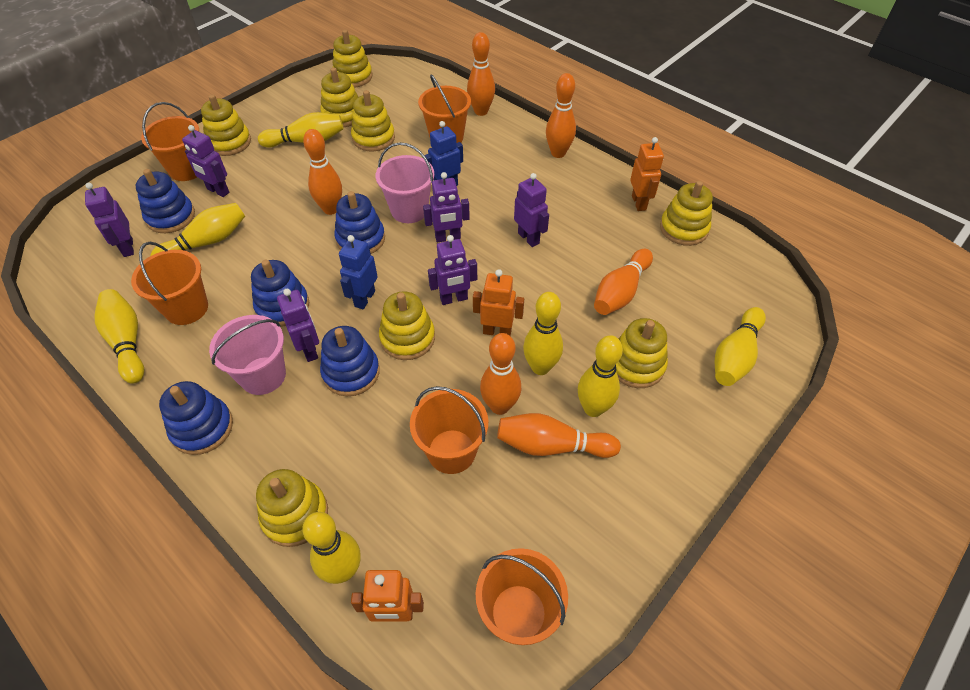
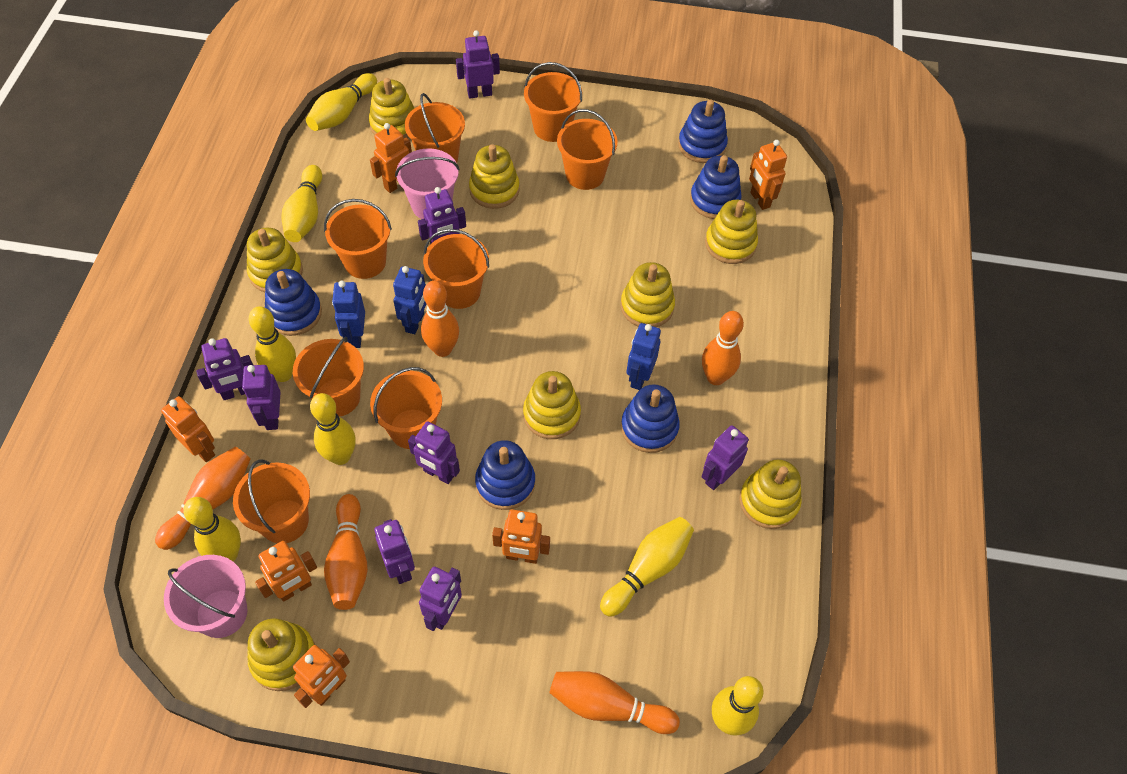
blue robot: 2 -> 3
orange bowling pin: 6 -> 5
orange bucket: 5 -> 8
orange robot: 3 -> 6
purple robot: 6 -> 8

